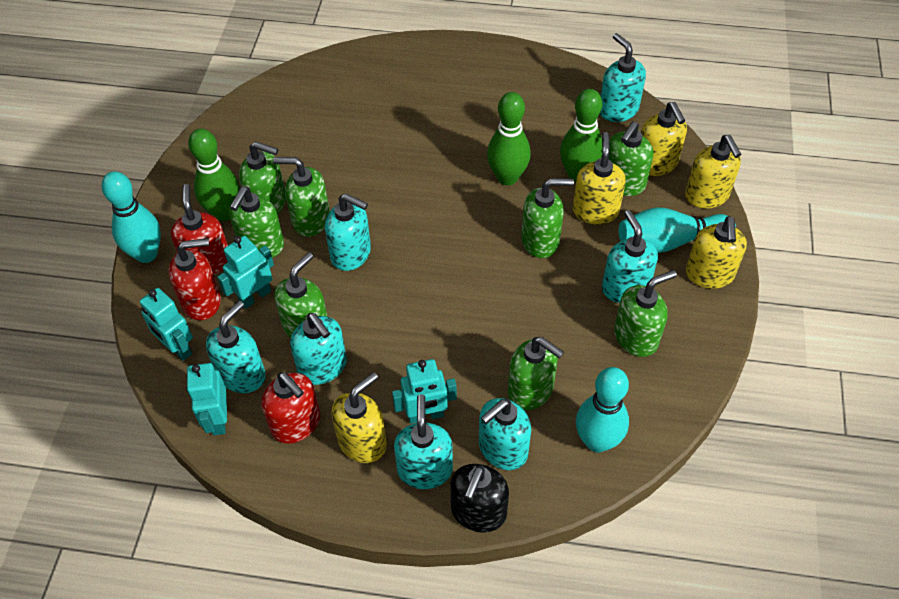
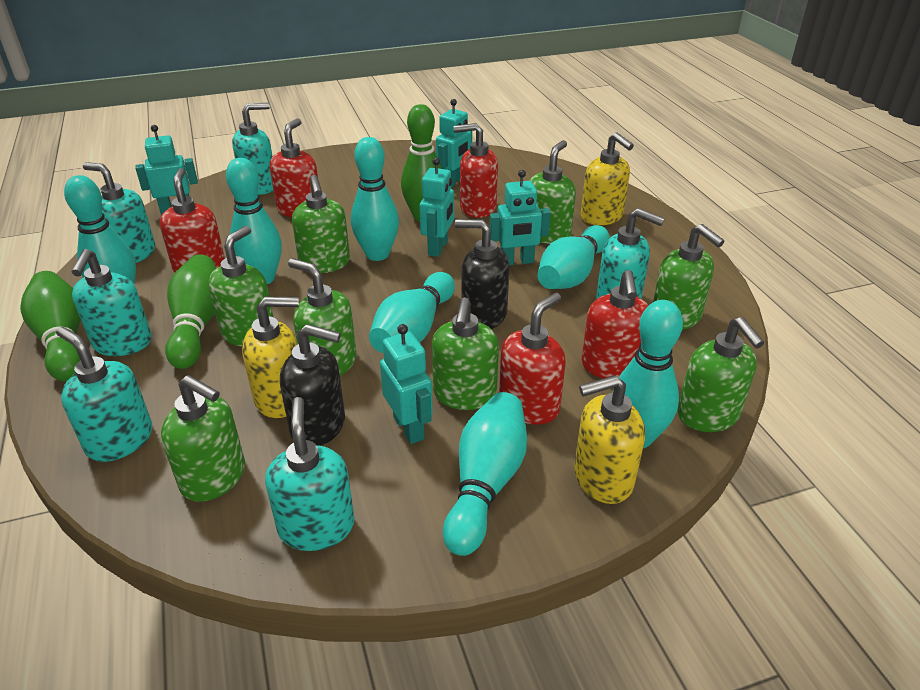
black soap dispenser: 1 -> 2
red soap dispenser: 3 -> 5
turquoise bowling pin: 3 -> 7
turquoise robot: 4 -> 5
turquoise soap dispenser: 7 -> 6
yellow soap dispenser: 5 -> 3

